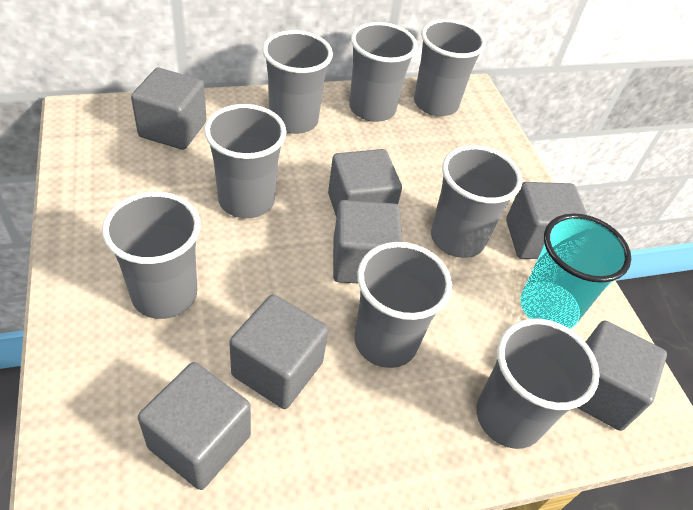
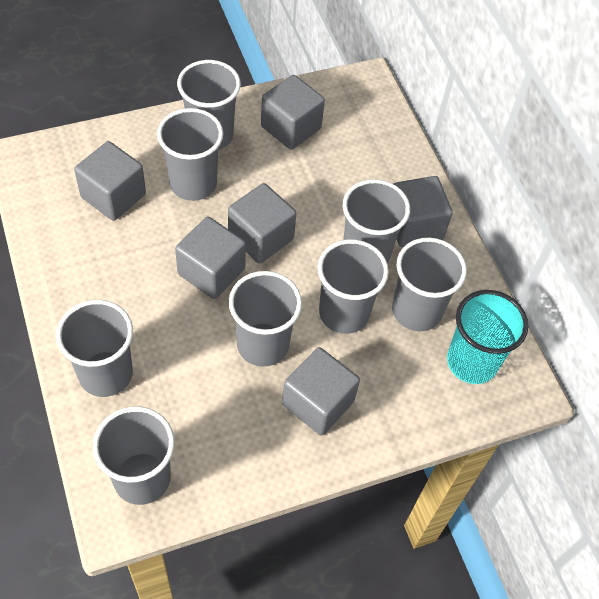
grey cube: 7 -> 6

